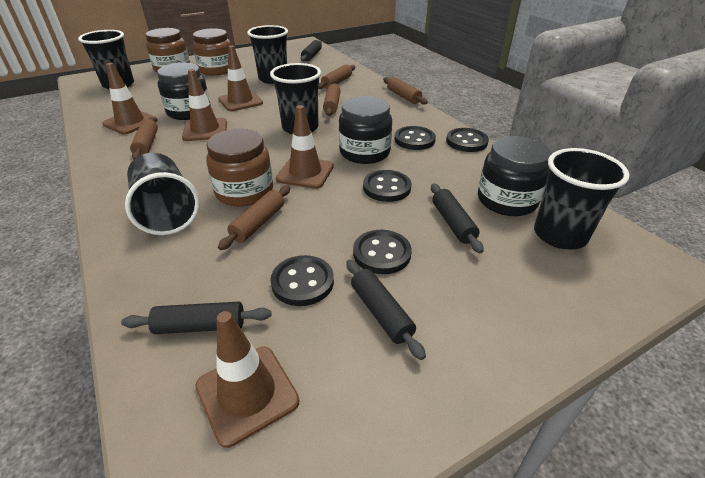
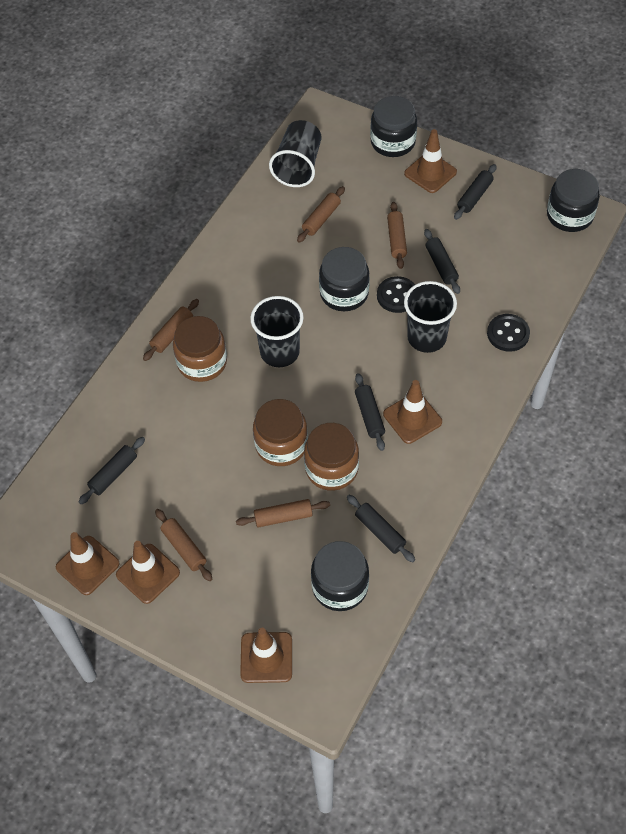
black button: 5 -> 2
black cup: 5 -> 3
black jar: 3 -> 4
black rolling pin: 4 -> 5

